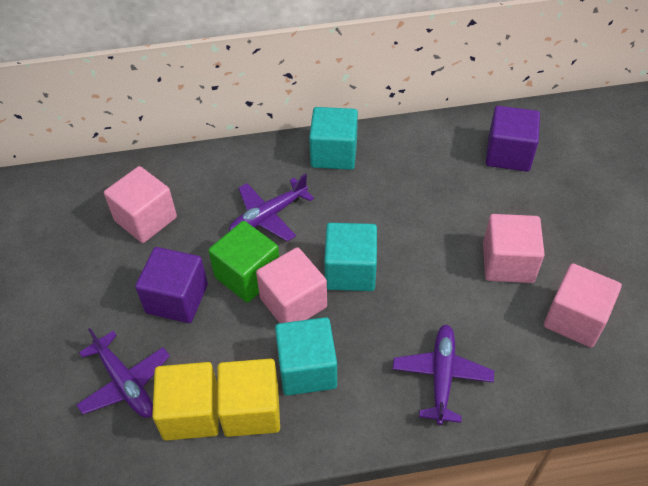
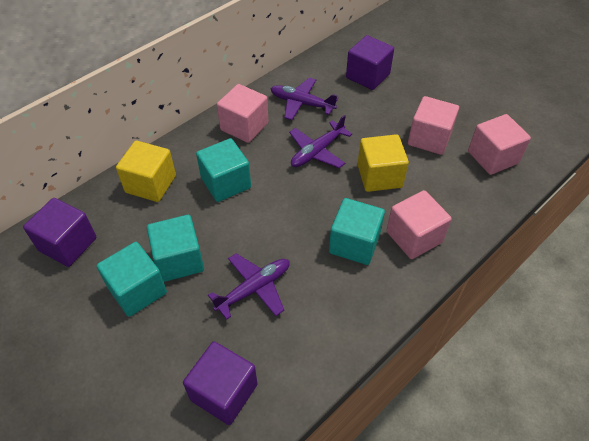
green cube: 1 -> 0
purple cube: 2 -> 3
turquoise cube: 3 -> 4

